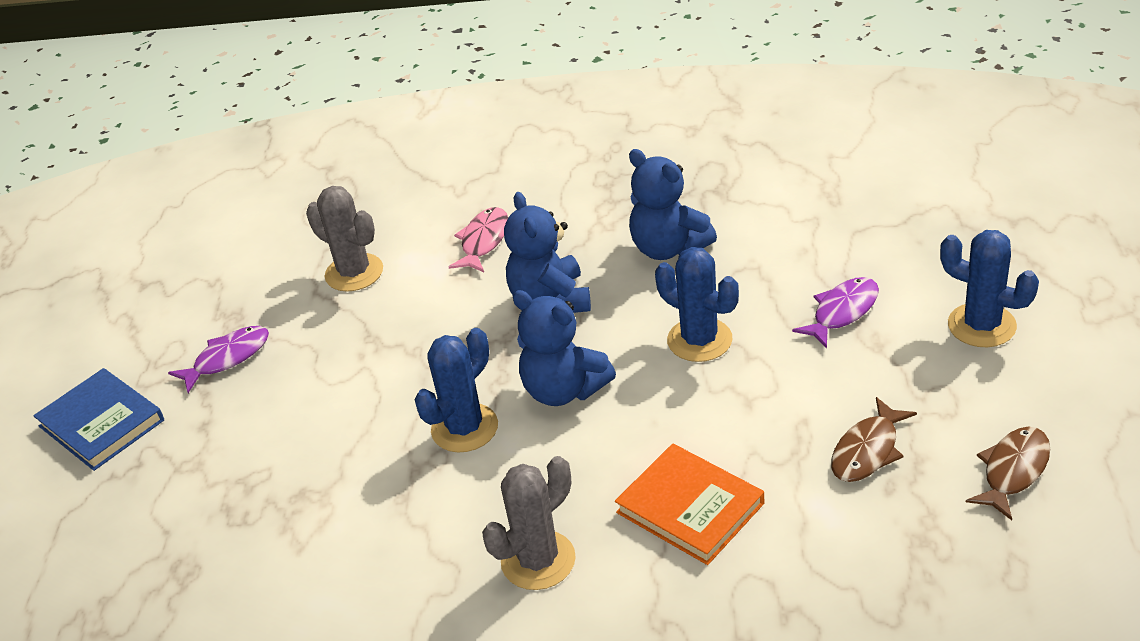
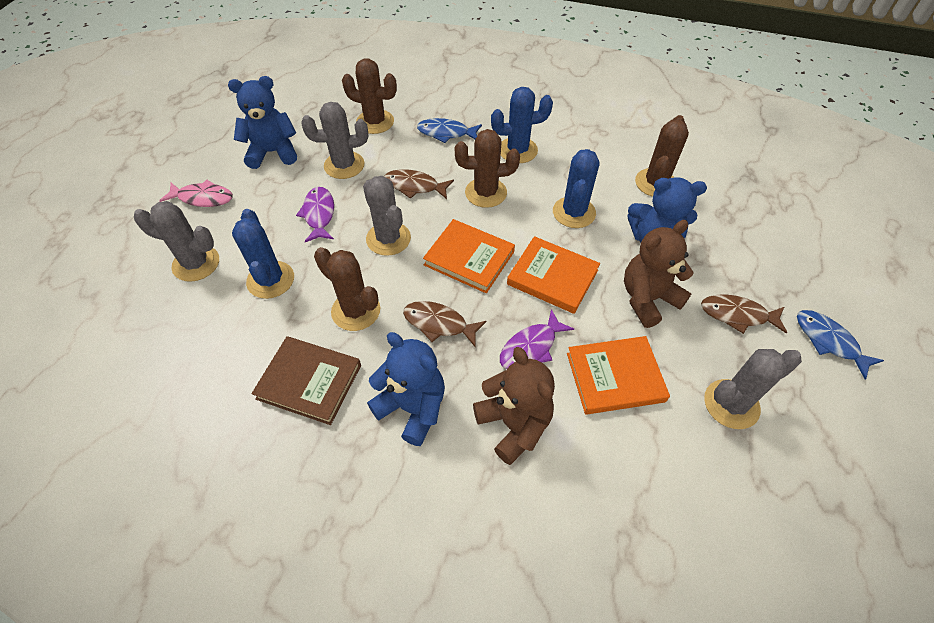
blue book: 1 -> 0
blue fish: 0 -> 2
brown book: 0 -> 1
brown cactus: 0 -> 4
brown fish: 2 -> 3
brown teddy bear: 0 -> 2
grey cactus: 2 -> 4
orange book: 1 -> 3

